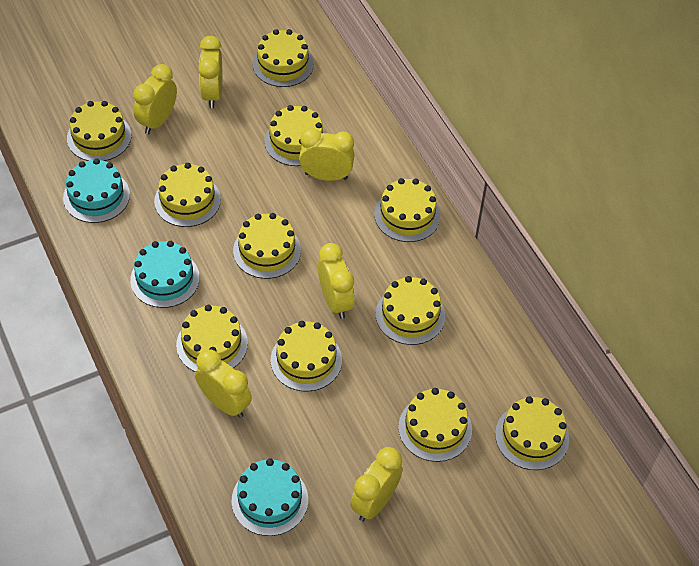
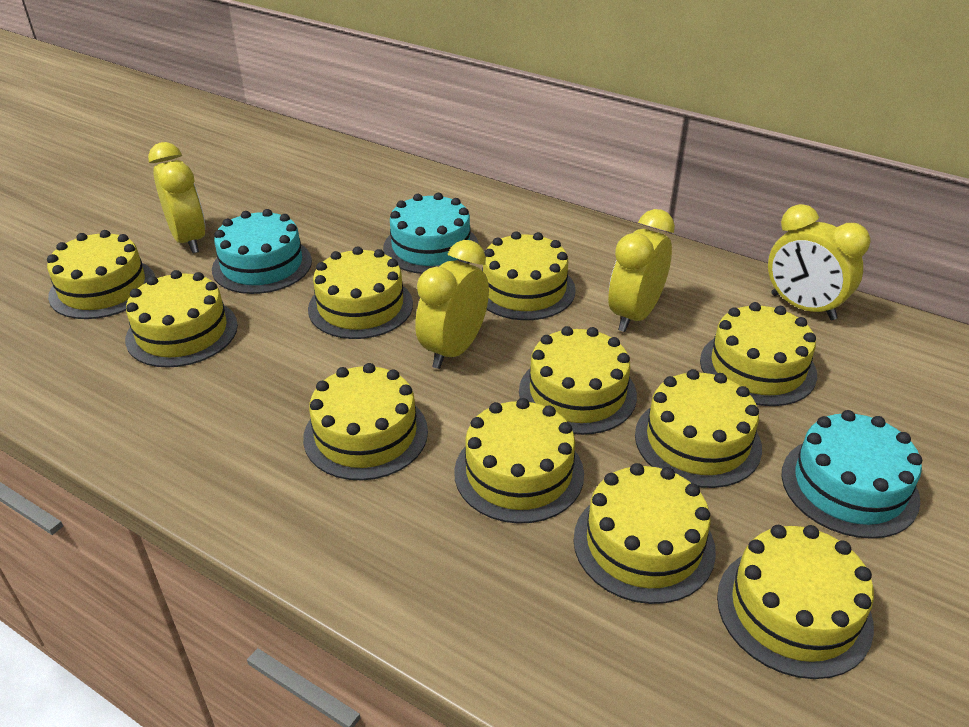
yellow clock: 6 -> 4

